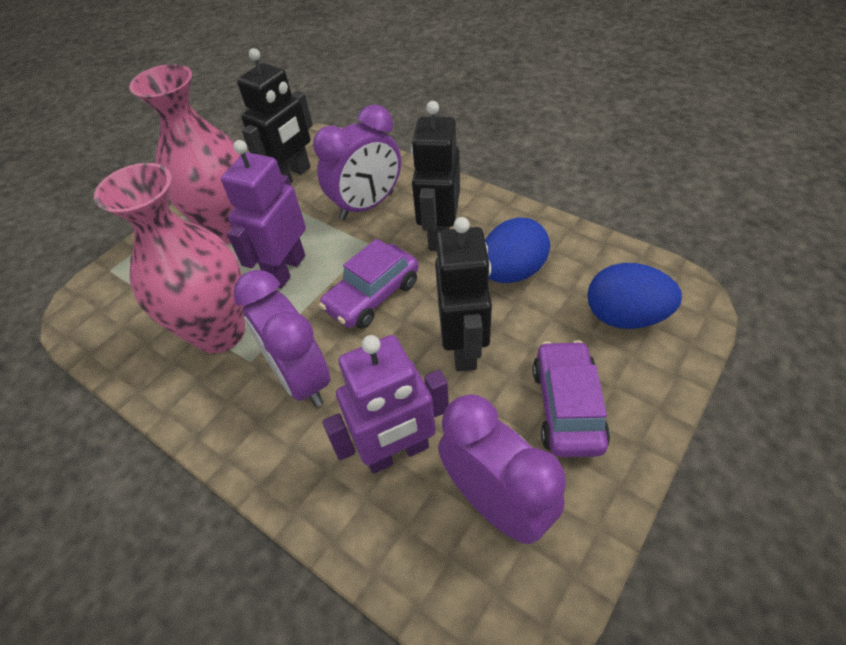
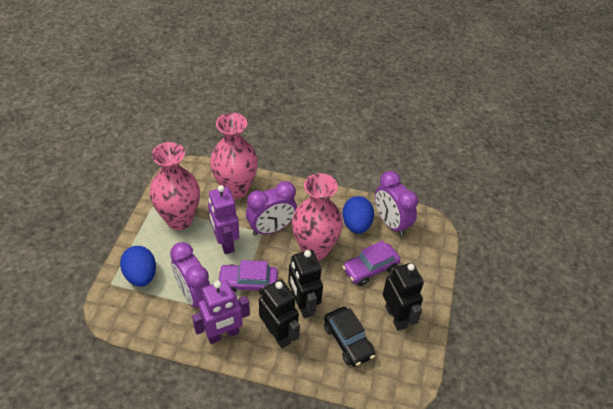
black car: 0 -> 1
pink vase: 2 -> 3

